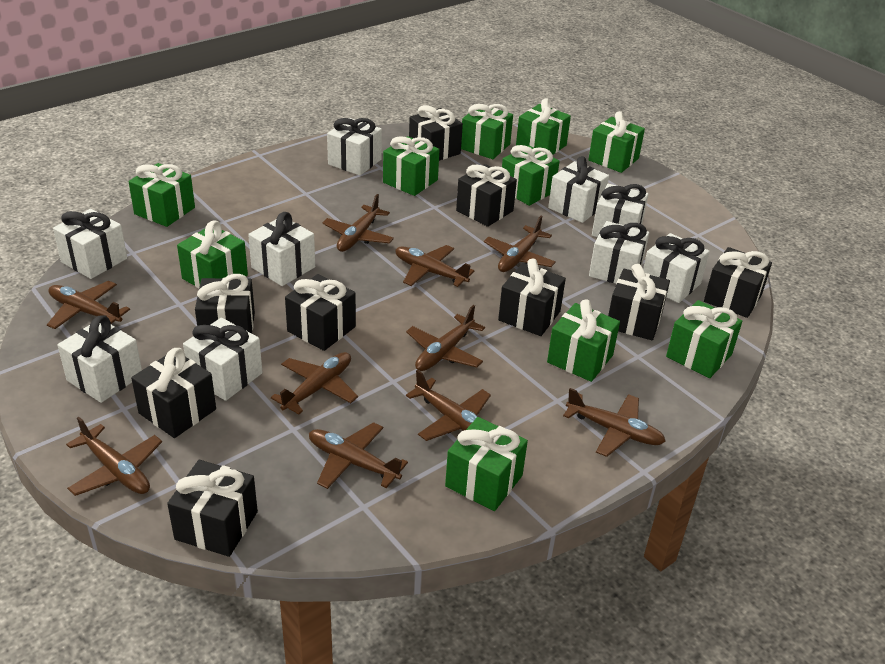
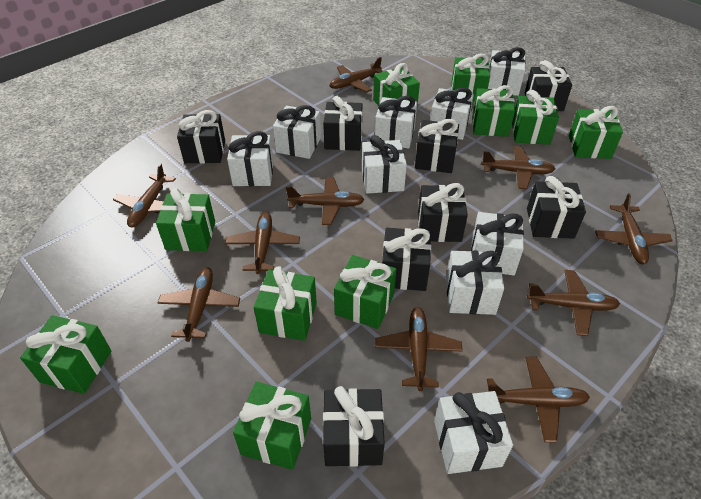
black gift: 9 -> 8

